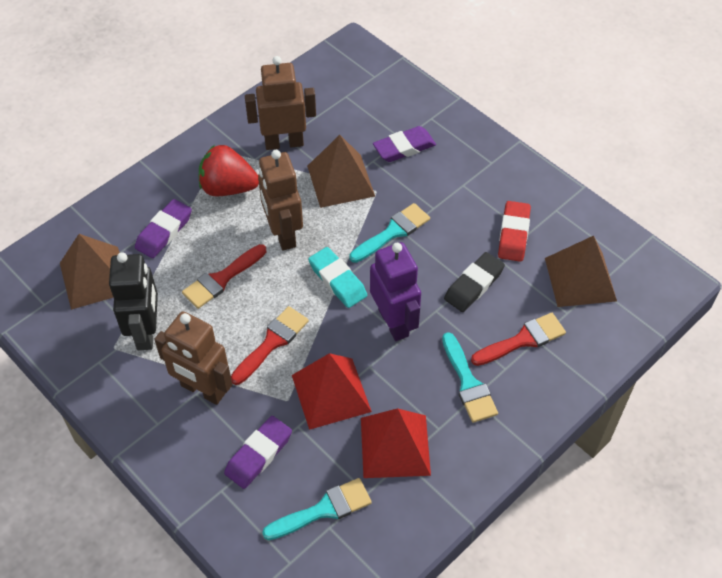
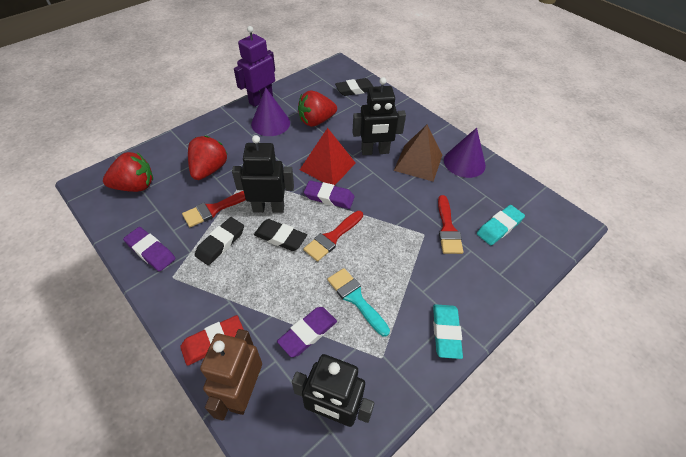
black eraser: 1 -> 3
black robot: 1 -> 3
brown pyramid: 3 -> 1
brown robot: 3 -> 1
purple cone: 0 -> 2
red pyramid: 2 -> 1
red strawberry: 1 -> 3
turquoise brush: 3 -> 1
turquoise eraser: 1 -> 2

